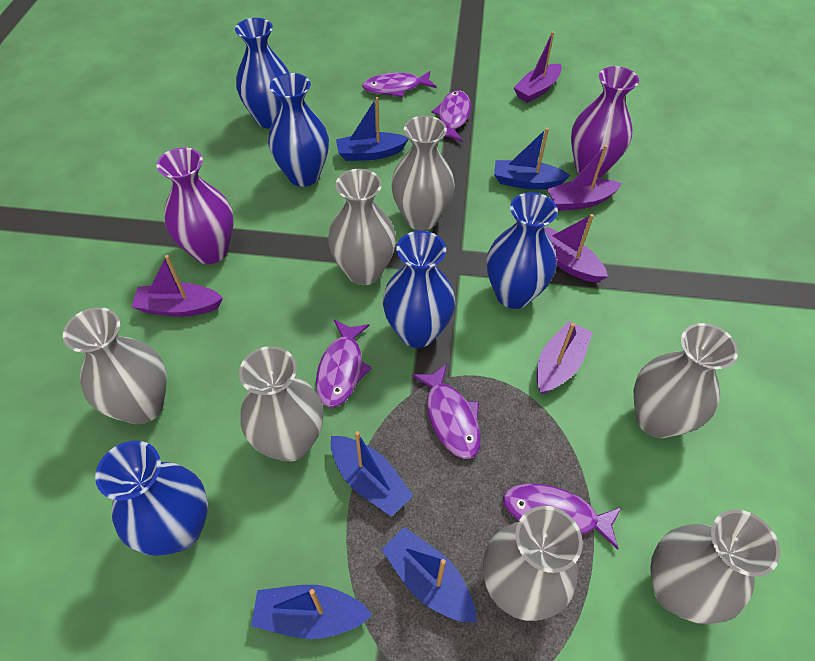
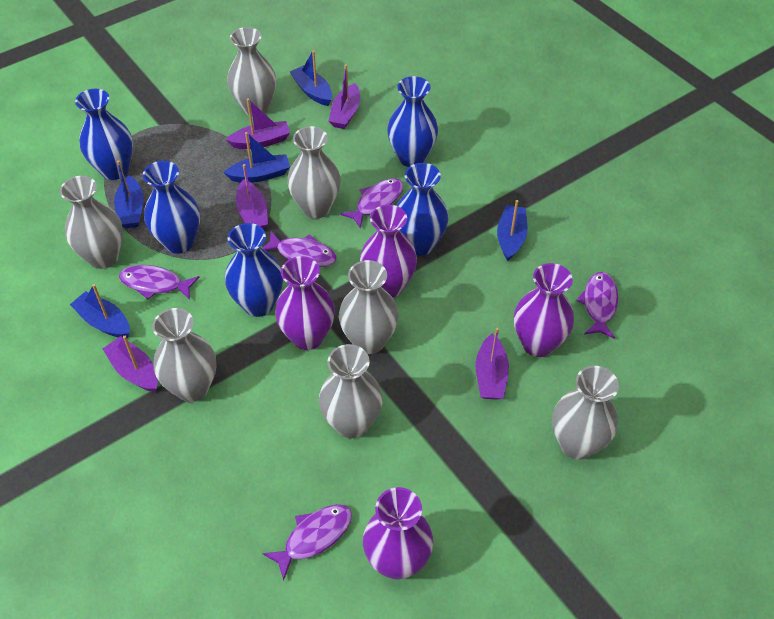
purple vase: 2 -> 4

